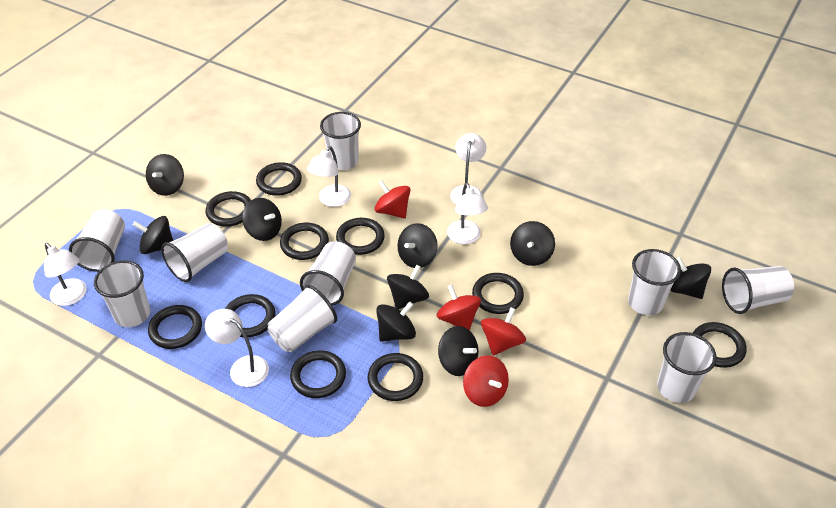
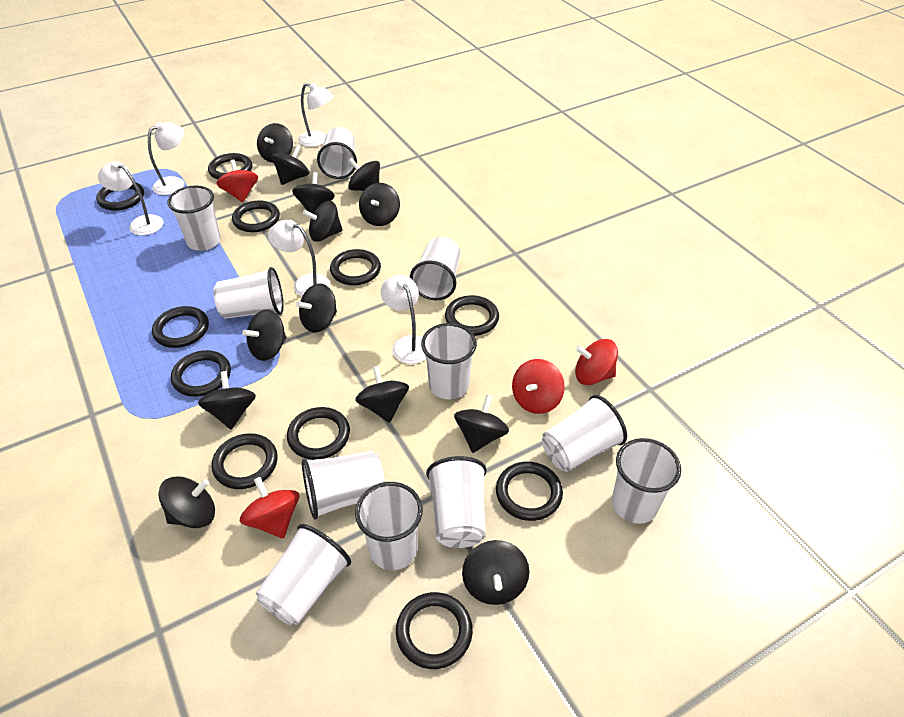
black ring: 10 -> 11
black spinning top: 9 -> 13
white cup: 9 -> 11

